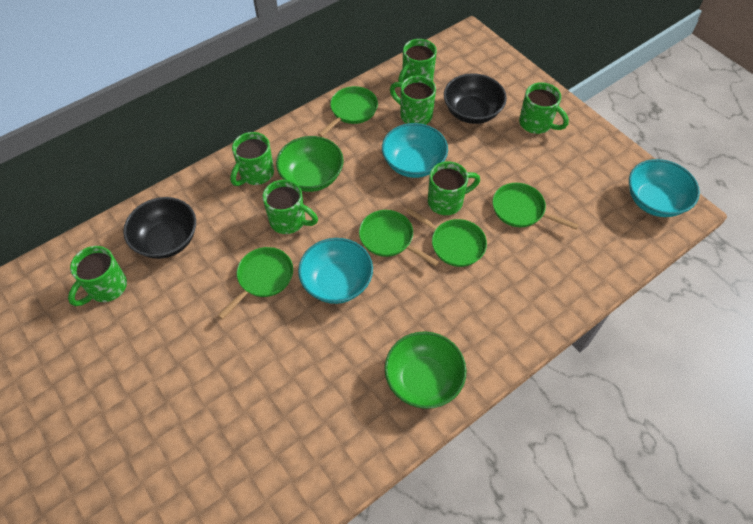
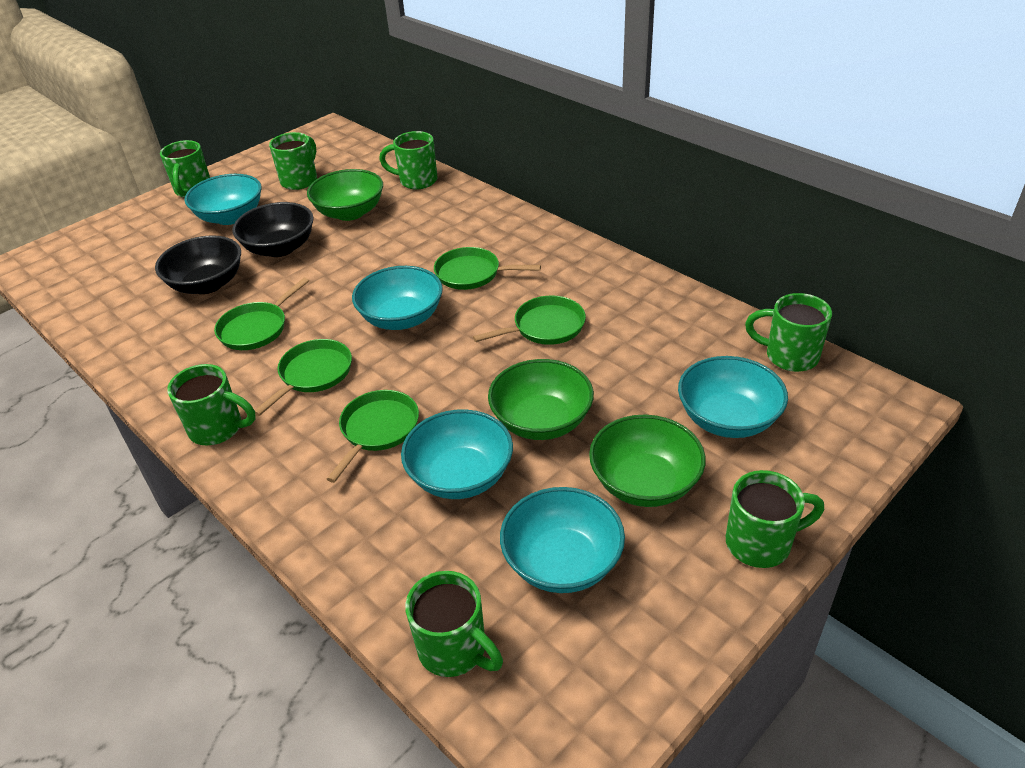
green bowl: 2 -> 3
turquoise bowl: 3 -> 5

